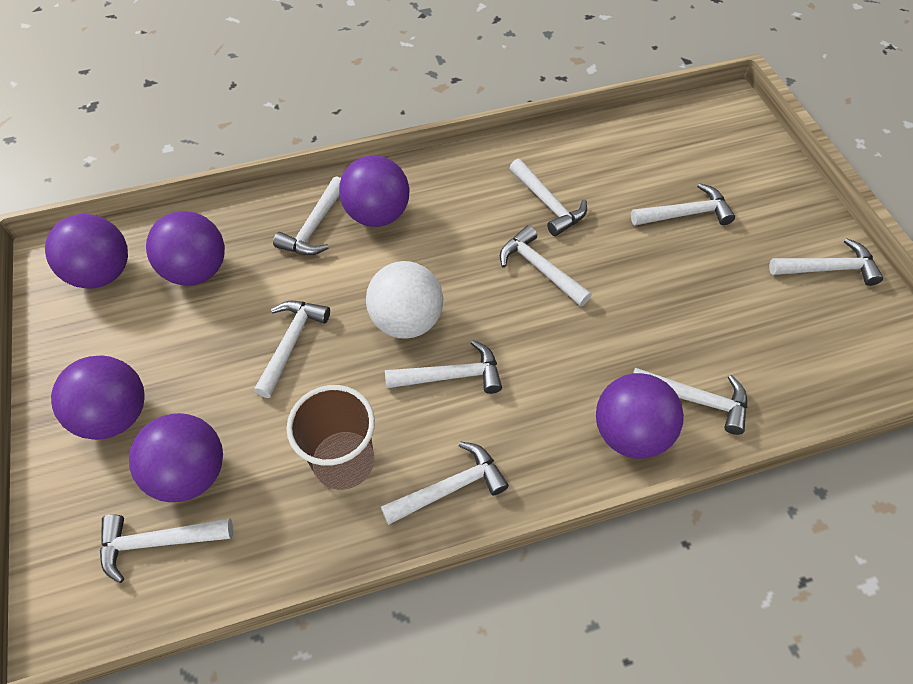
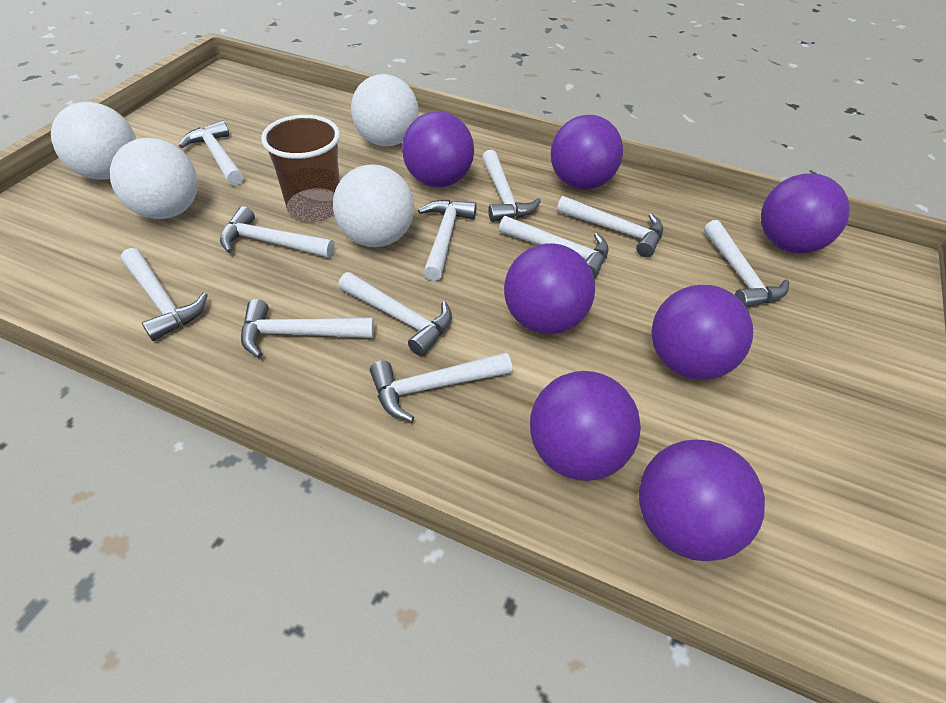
purple ball: 6 -> 7
white ball: 1 -> 4
white hammer: 10 -> 11

